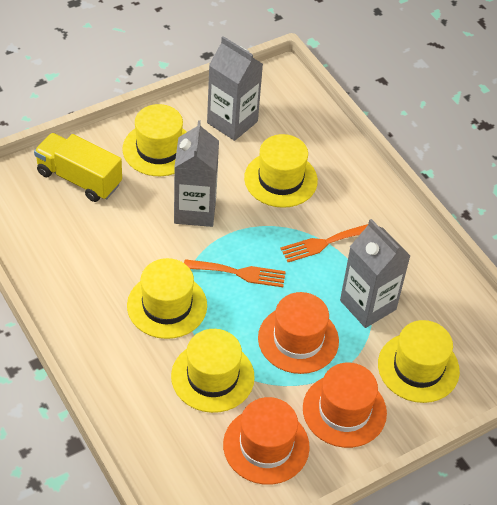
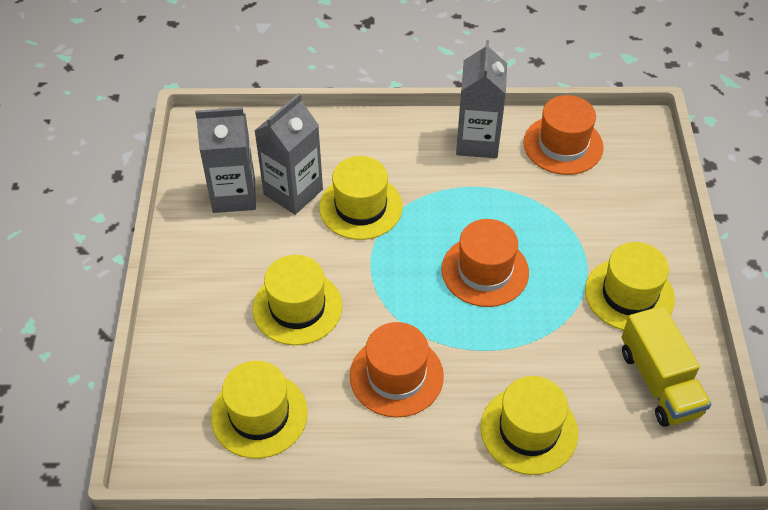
orange fork: 2 -> 0

